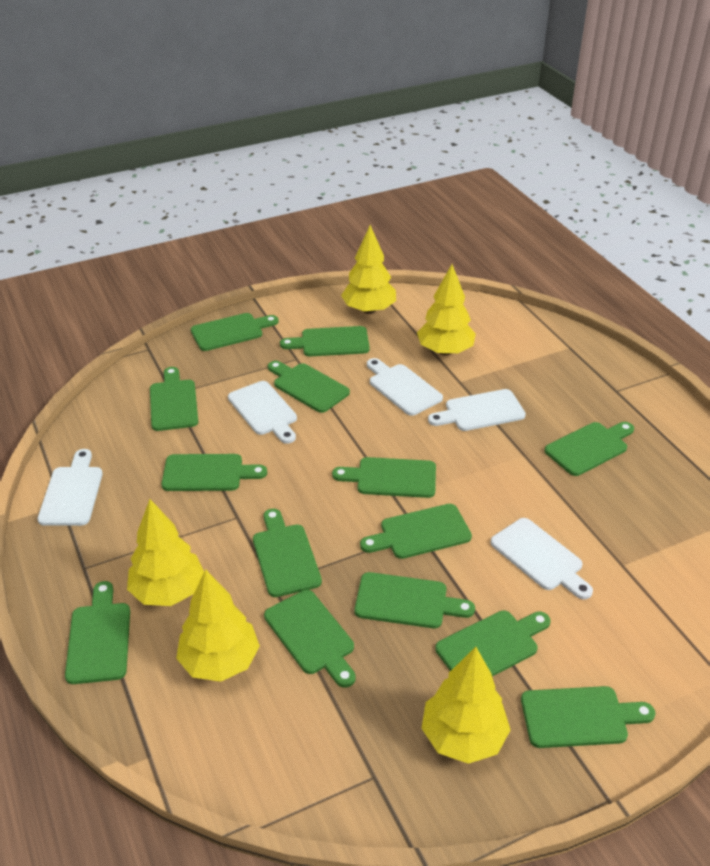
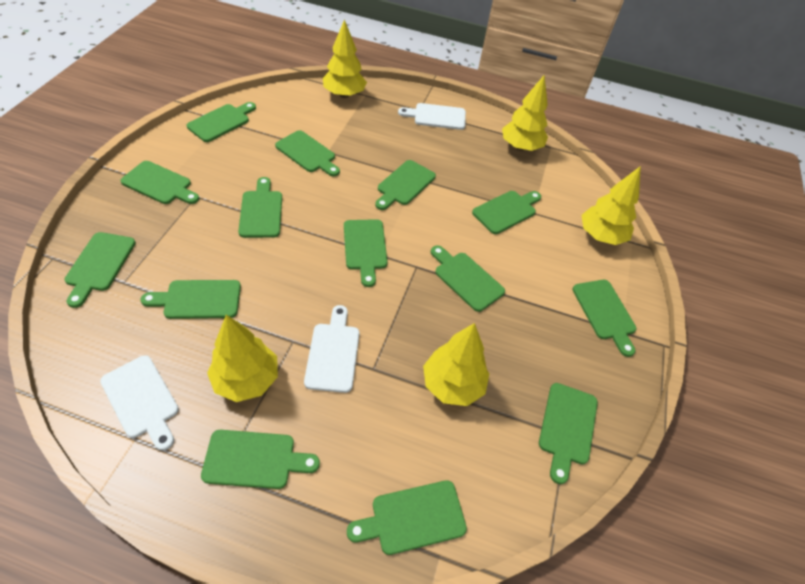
white cutting board: 5 -> 3

